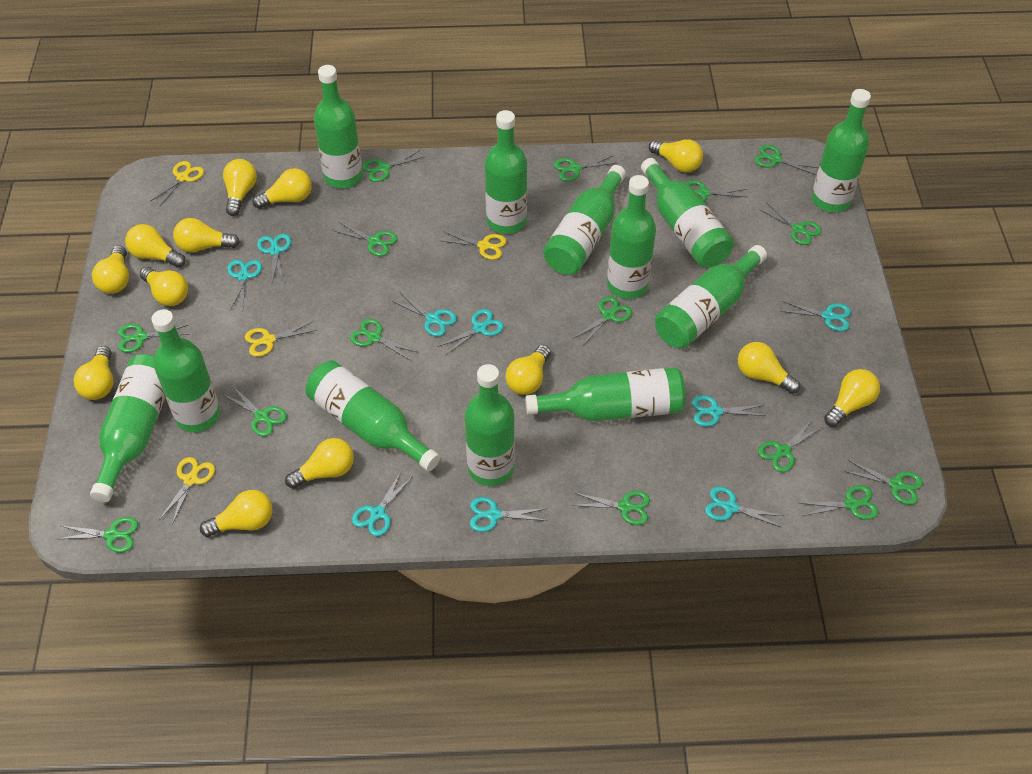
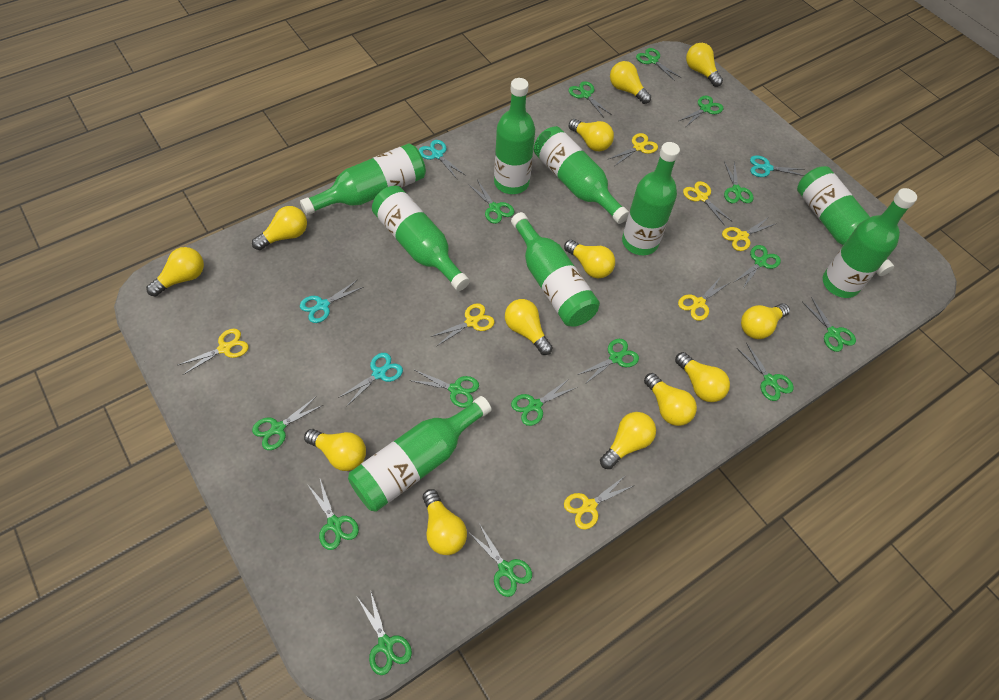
green bottle: 12 -> 9
turquoise scissors: 9 -> 4
yellow scissors: 4 -> 7

